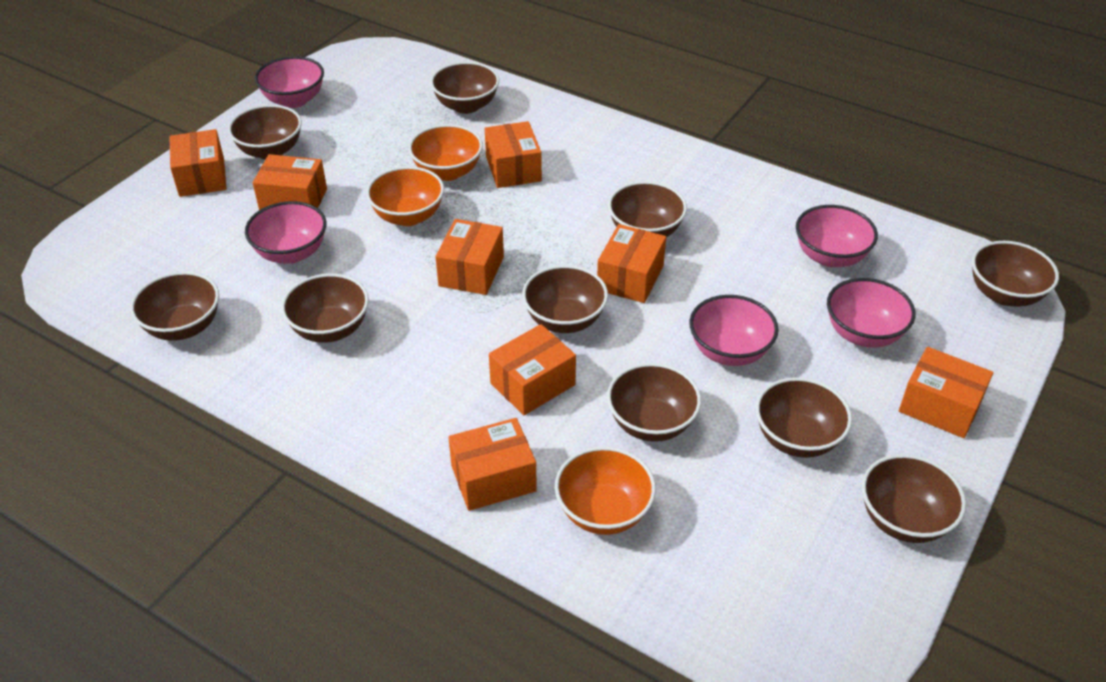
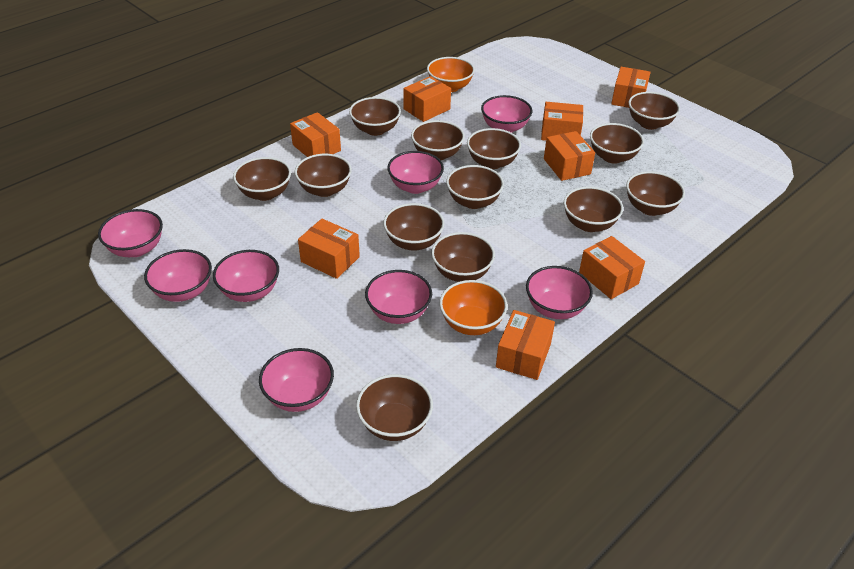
brown bowl: 10 -> 13
orange bowl: 3 -> 2
pink bowl: 5 -> 8

